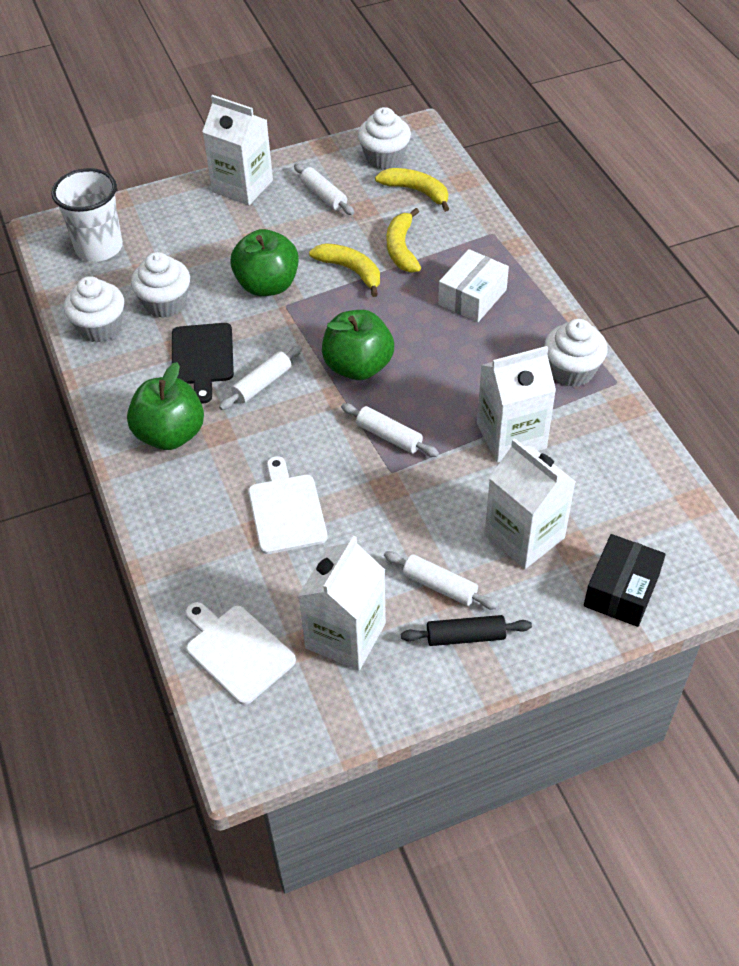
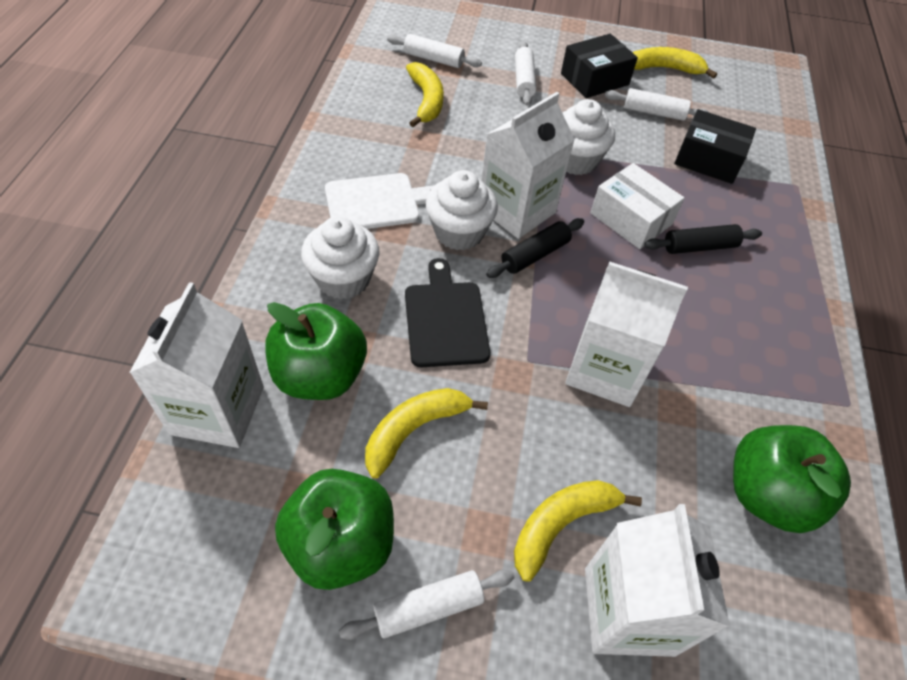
black box: 1 -> 2
black rolling pin: 1 -> 2
white cup: 1 -> 0
white cupcake: 4 -> 3
white cutting board: 2 -> 1
yellow banana: 3 -> 4

